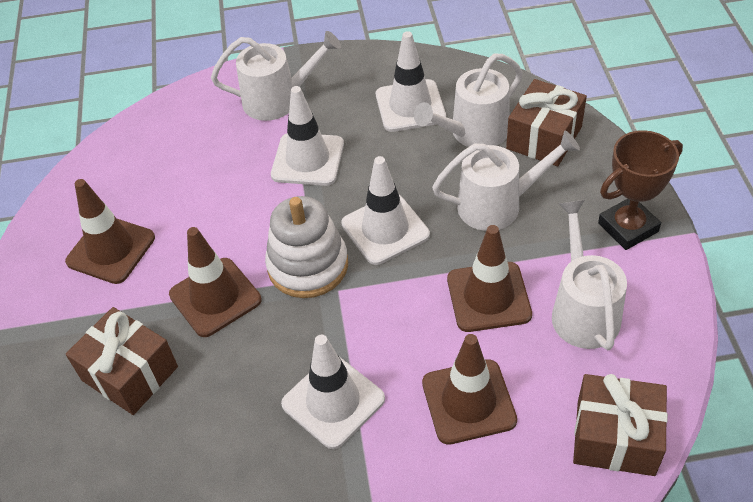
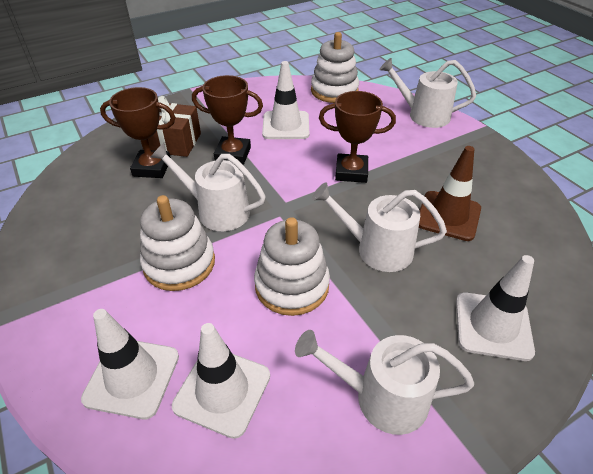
brown gift: 3 -> 1
brown traffic cone: 4 -> 1
brown trophy: 1 -> 3
white stacking toy: 1 -> 3

